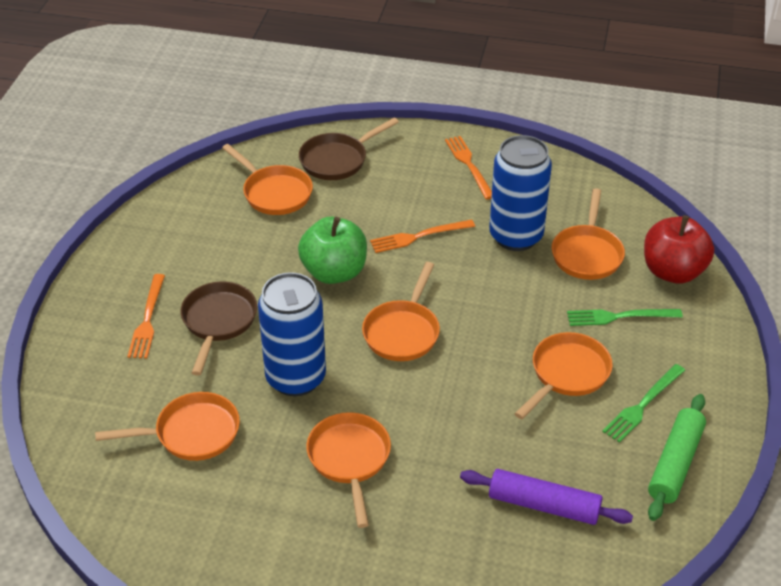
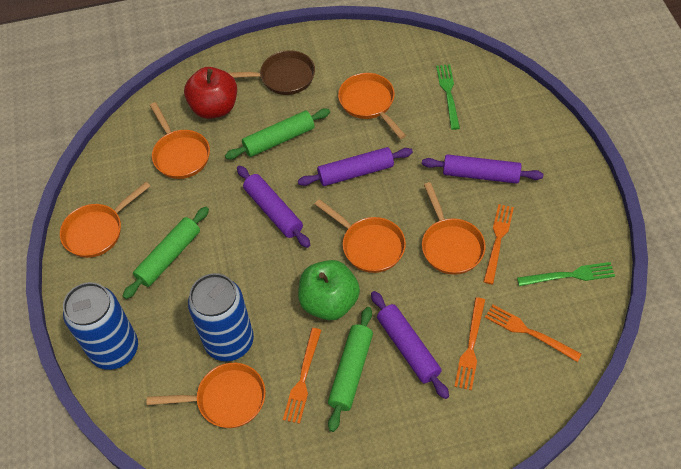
brown pan: 2 -> 1
green rolling pin: 1 -> 3
orange fork: 3 -> 4
purple rolling pin: 1 -> 4

